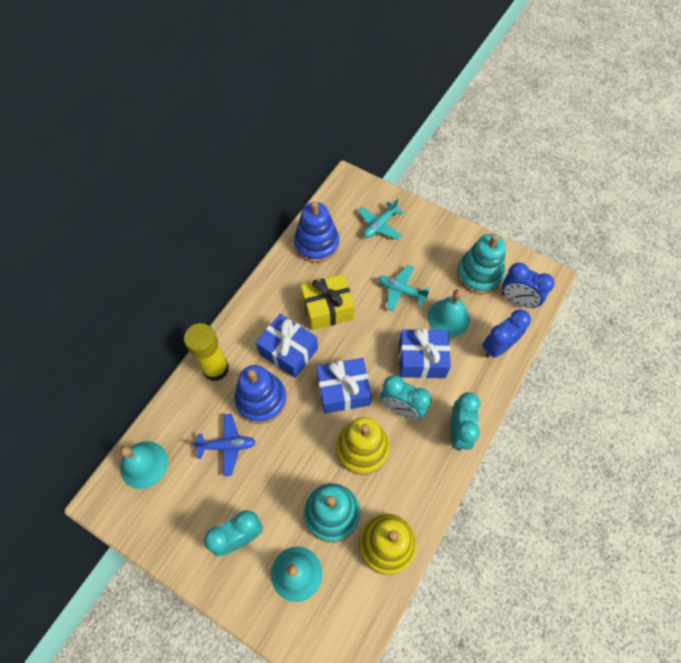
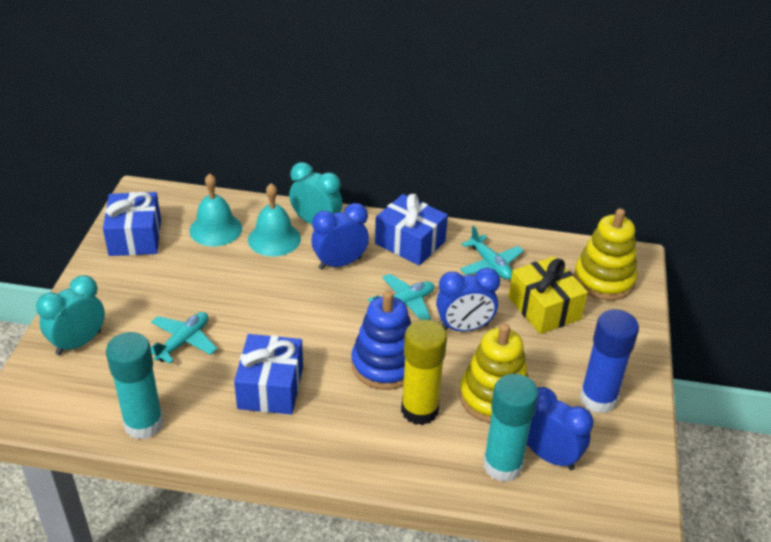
blue clock: 2 -> 3
blue glue stick: 0 -> 1
blue plane: 1 -> 0
blue stacking toy: 2 -> 1
turquoise bell: 3 -> 2
turquoise clock: 3 -> 2
turquoise glue stick: 0 -> 2
turquoise plane: 2 -> 3
turquoise stacking toy: 2 -> 0

